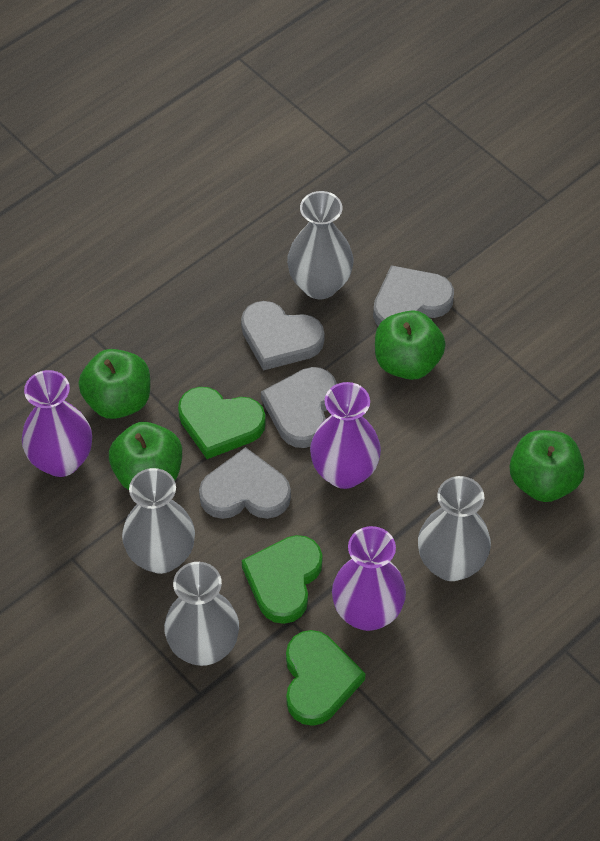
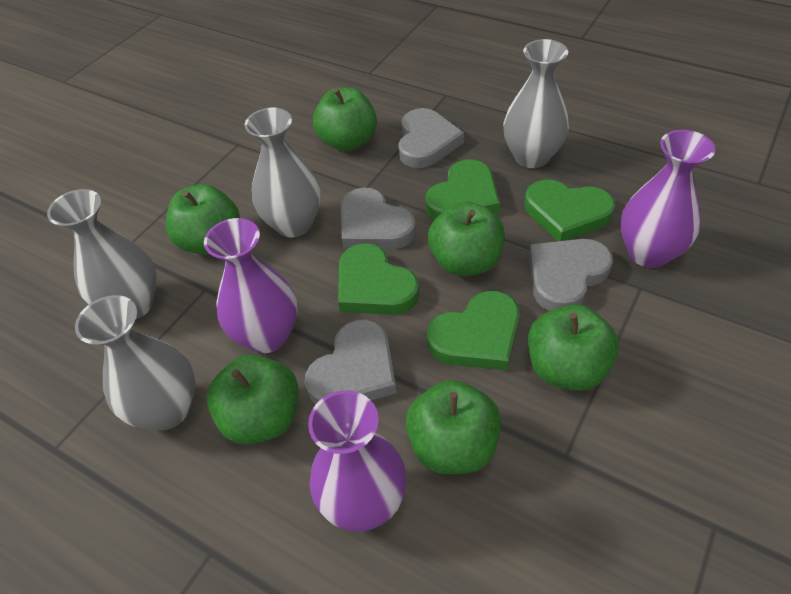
green apple: 4 -> 6
green heart: 3 -> 4

